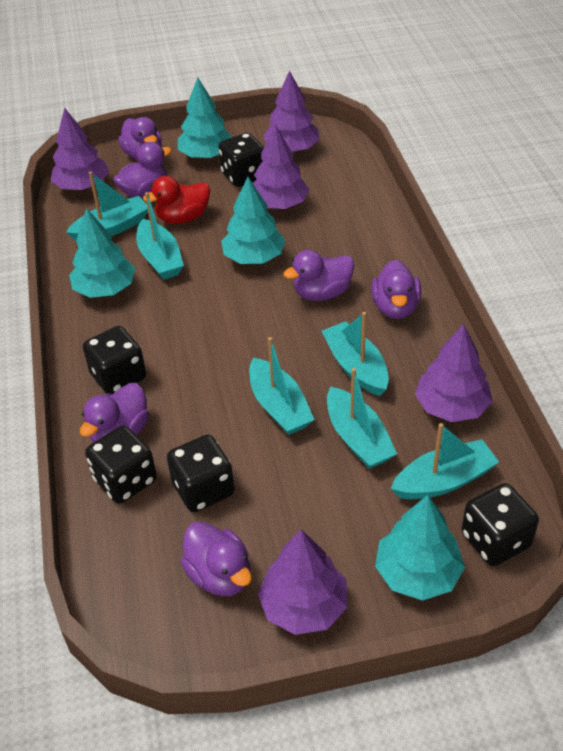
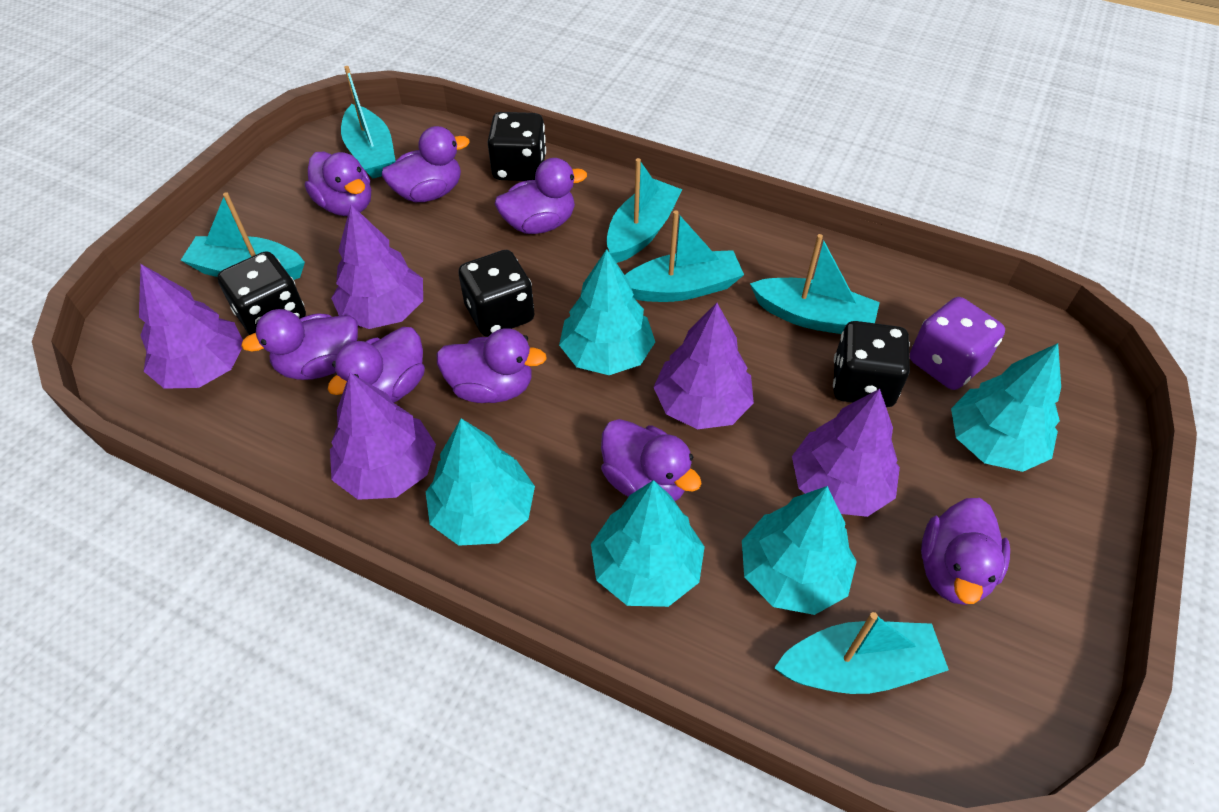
black dice: 5 -> 4
purple dice: 0 -> 1
purple duck: 6 -> 8
red duck: 1 -> 0
turquoise tree: 4 -> 5

